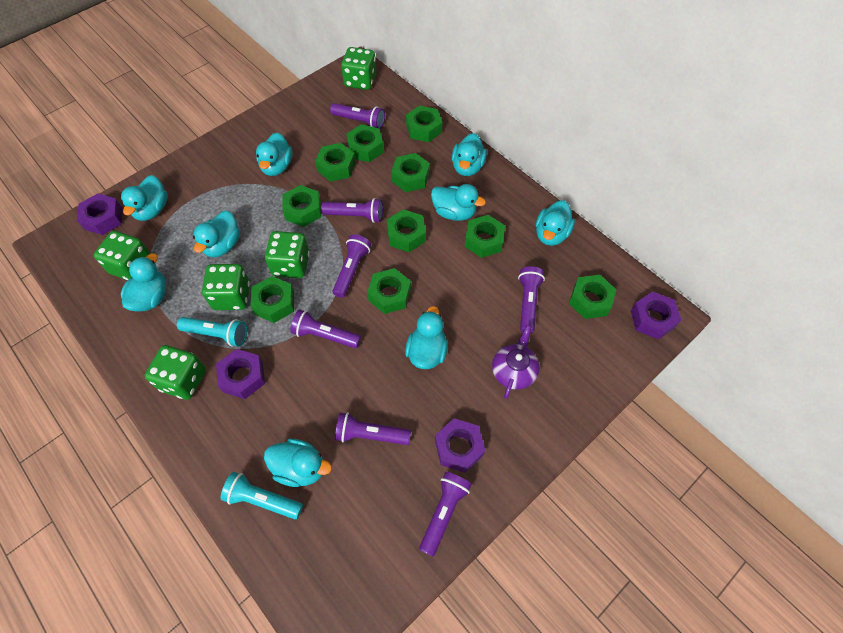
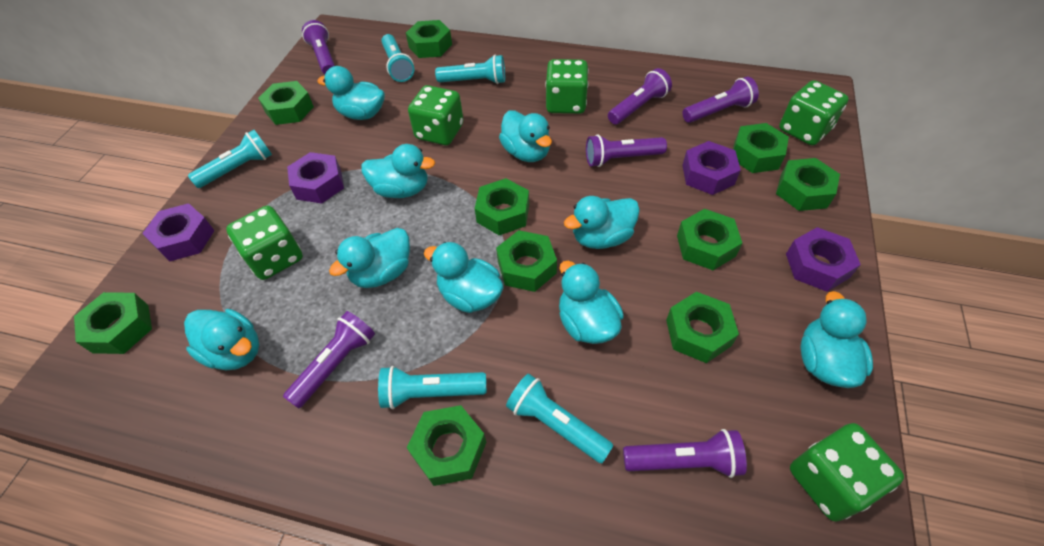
purple flashlight: 7 -> 6
purple teapot: 1 -> 0
turquoise flashlight: 2 -> 5

